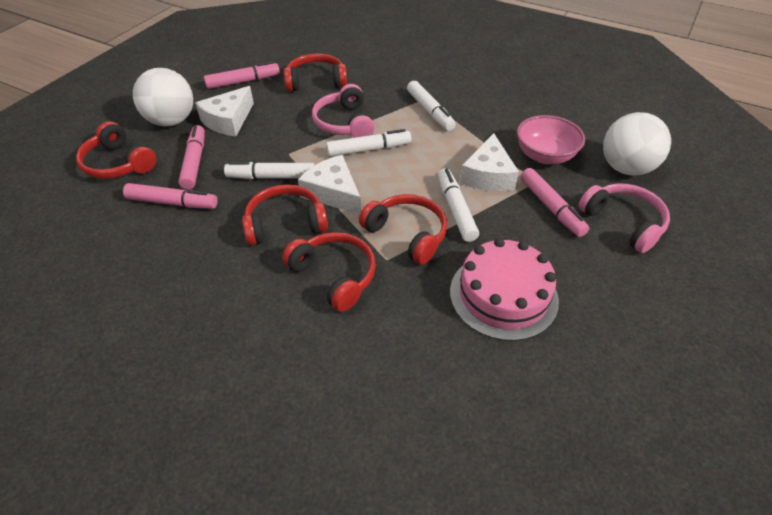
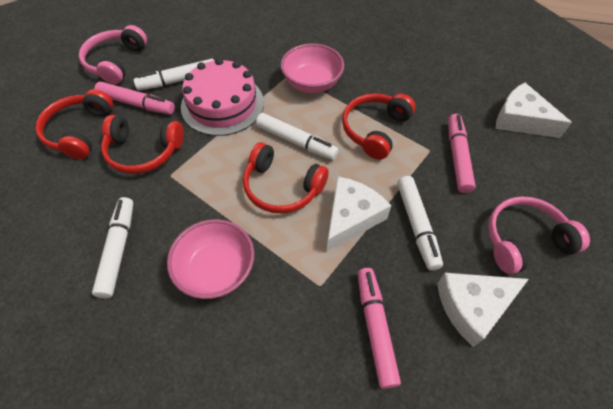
pink bowl: 1 -> 2
pink marker: 4 -> 3
red headphones: 5 -> 4
white ball: 2 -> 0

